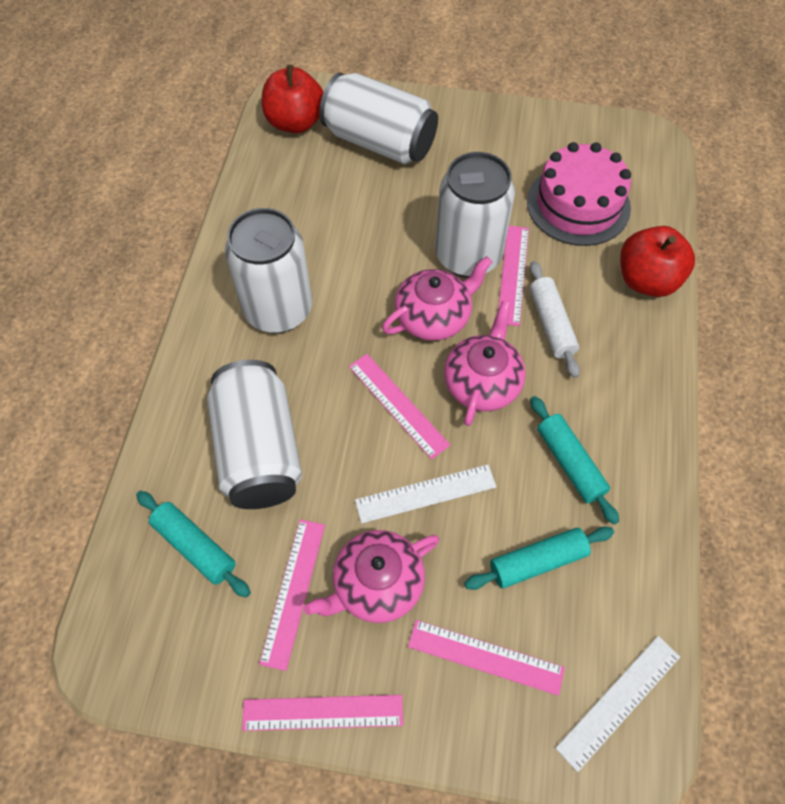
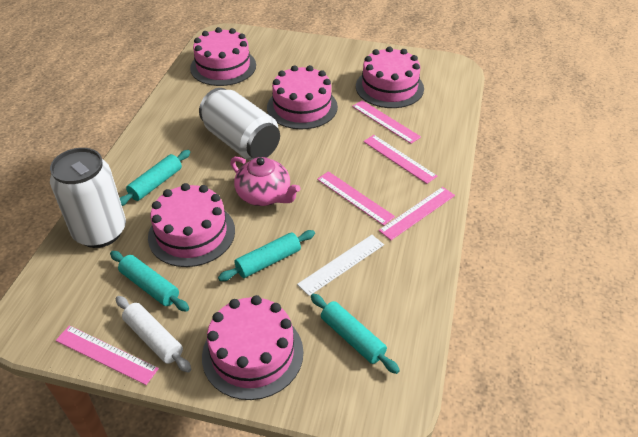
pink cake: 1 -> 5
pink teapot: 3 -> 1
red apple: 2 -> 0
turquoise rolling pin: 3 -> 4
white can: 4 -> 2
white ruler: 2 -> 1

